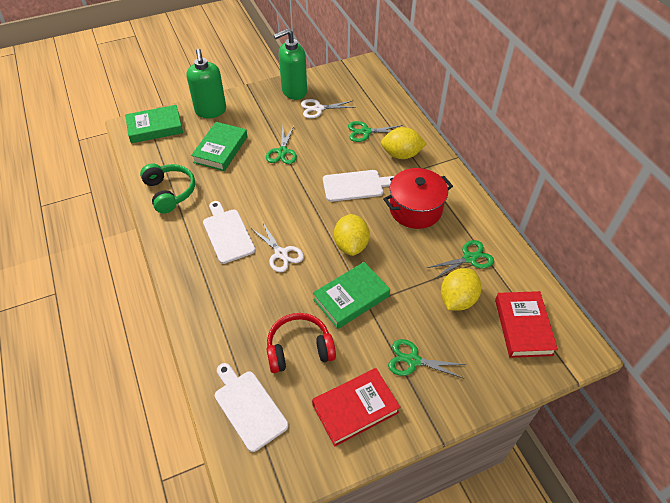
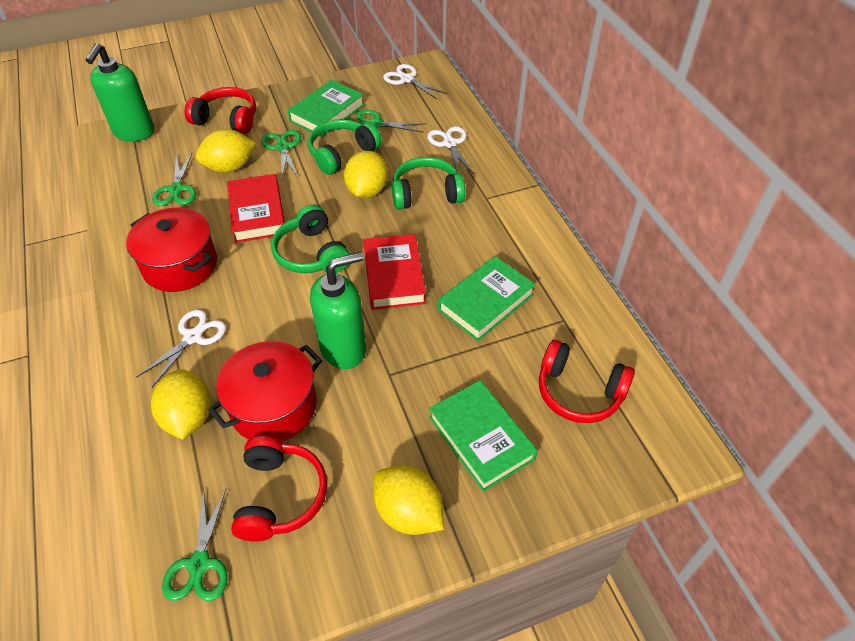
green headphones: 1 -> 3
red headphones: 1 -> 3
red pot: 1 -> 2
white cutting board: 3 -> 0
white scissors: 2 -> 3
yellow lemon: 3 -> 4

